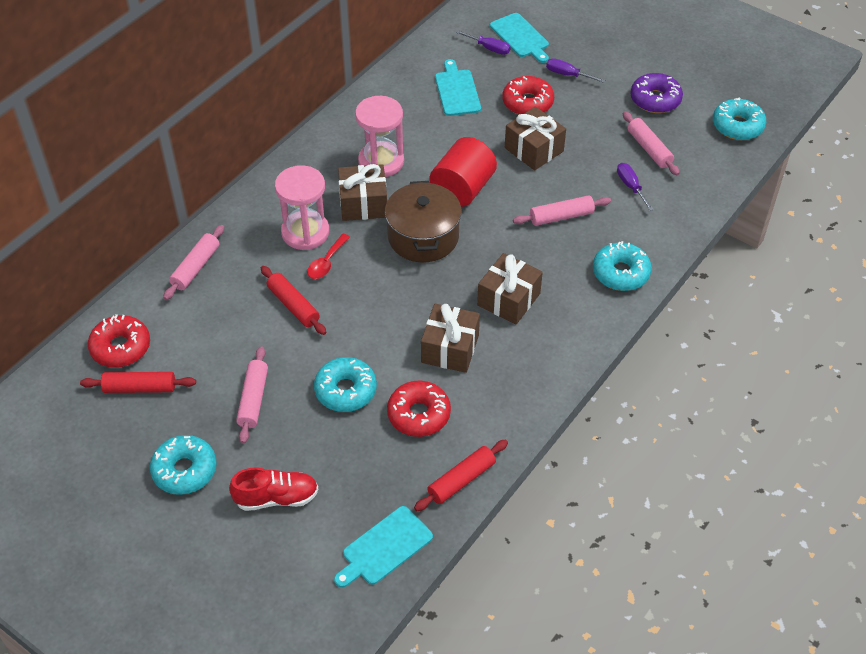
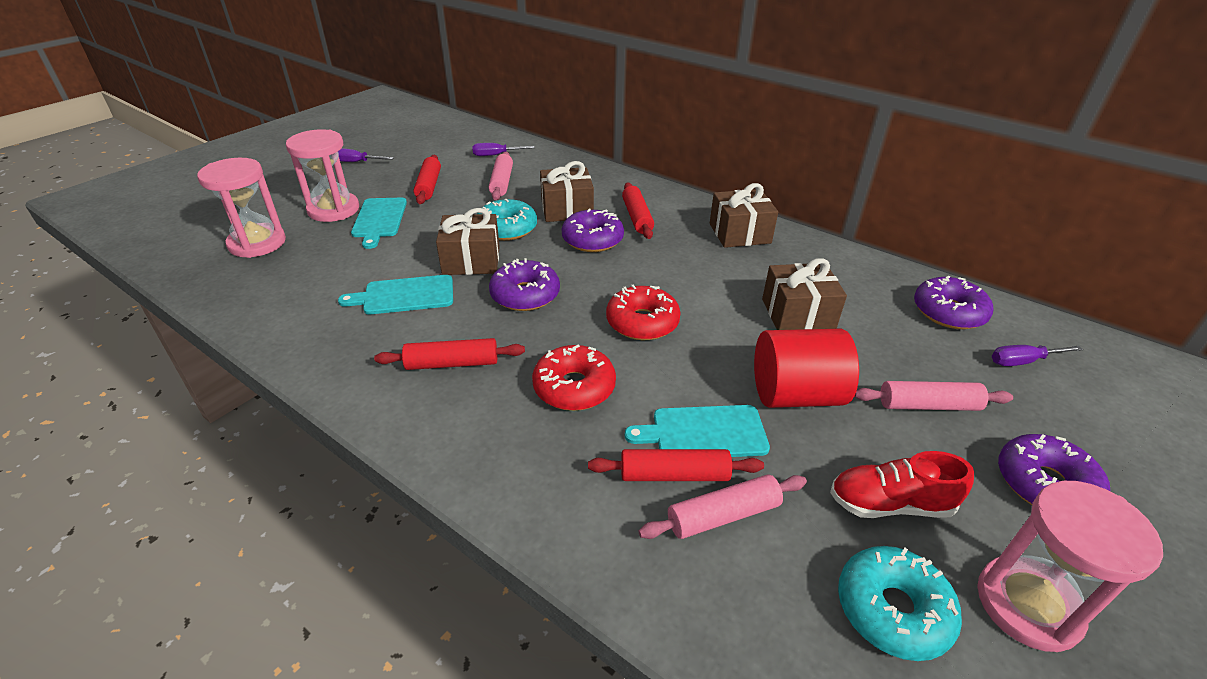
brown pot: 1 -> 0
pink hourglass: 2 -> 3
pink rolling pin: 4 -> 3
purple donut: 1 -> 4
red donut: 3 -> 2
red rolling pin: 3 -> 4
red spoon: 1 -> 0
turquoise donut: 4 -> 2

